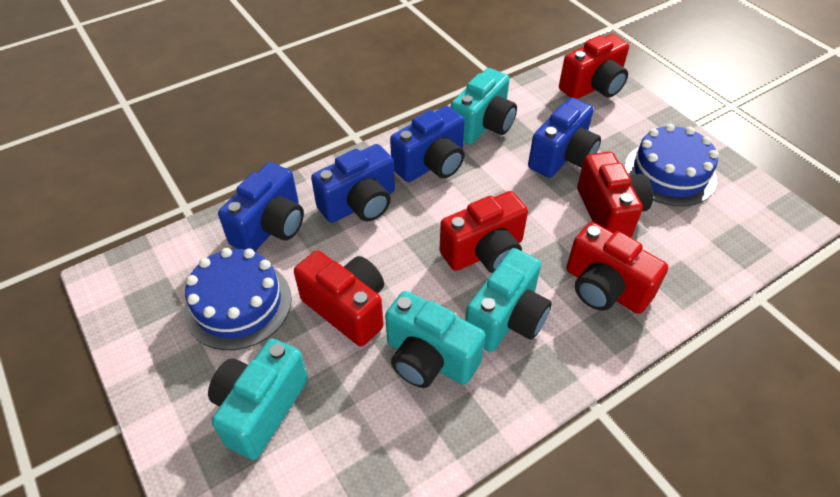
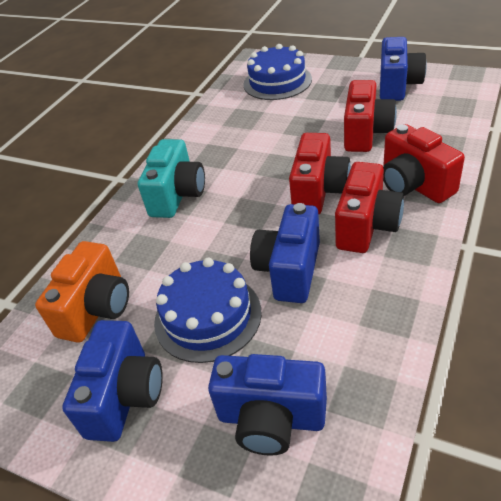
orange camera: 0 -> 1
red camera: 5 -> 4
turquoise camera: 4 -> 1

